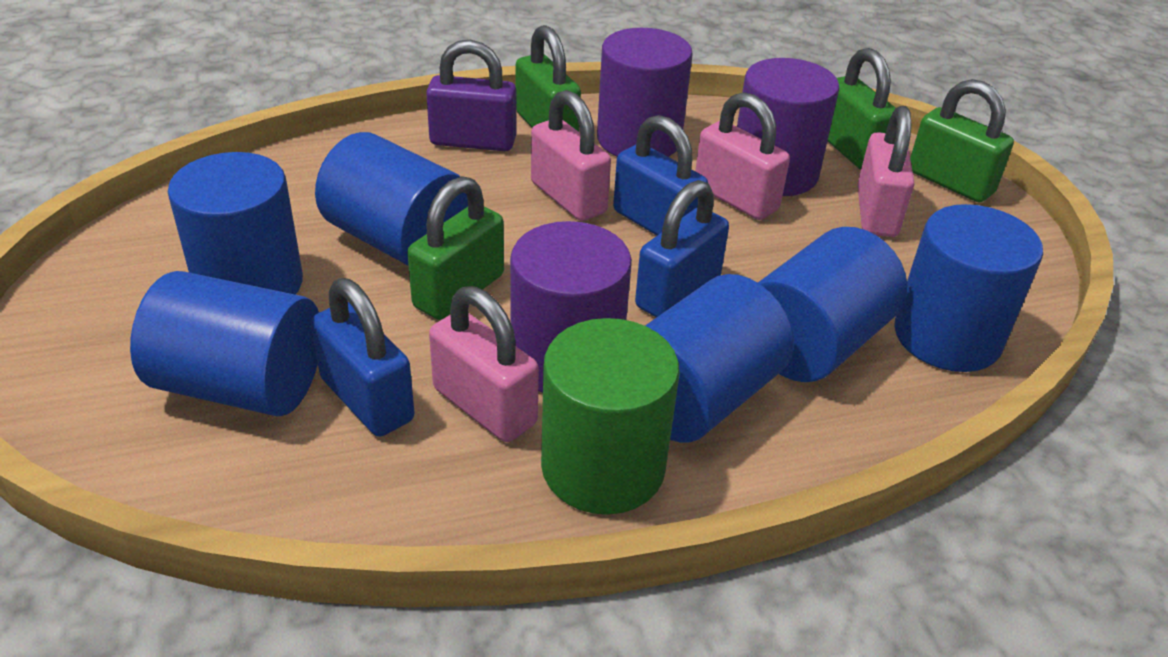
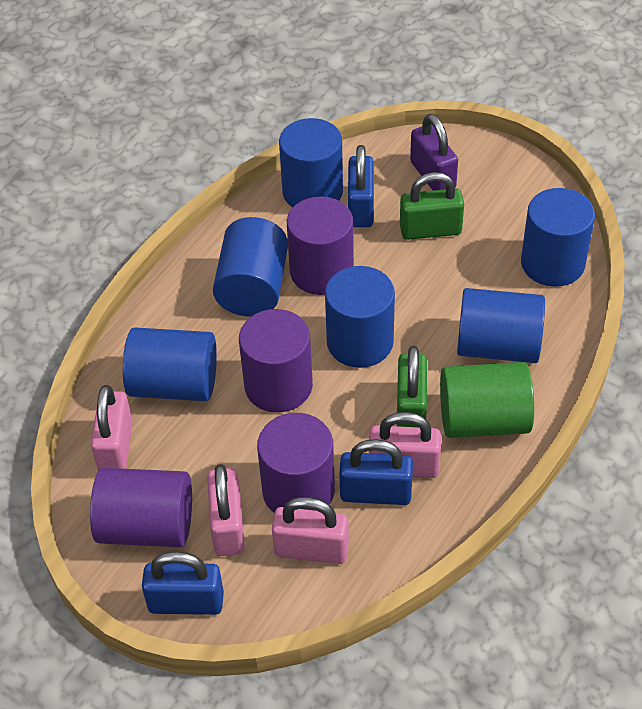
green padlock: 4 -> 2
purple cylinder: 3 -> 4

